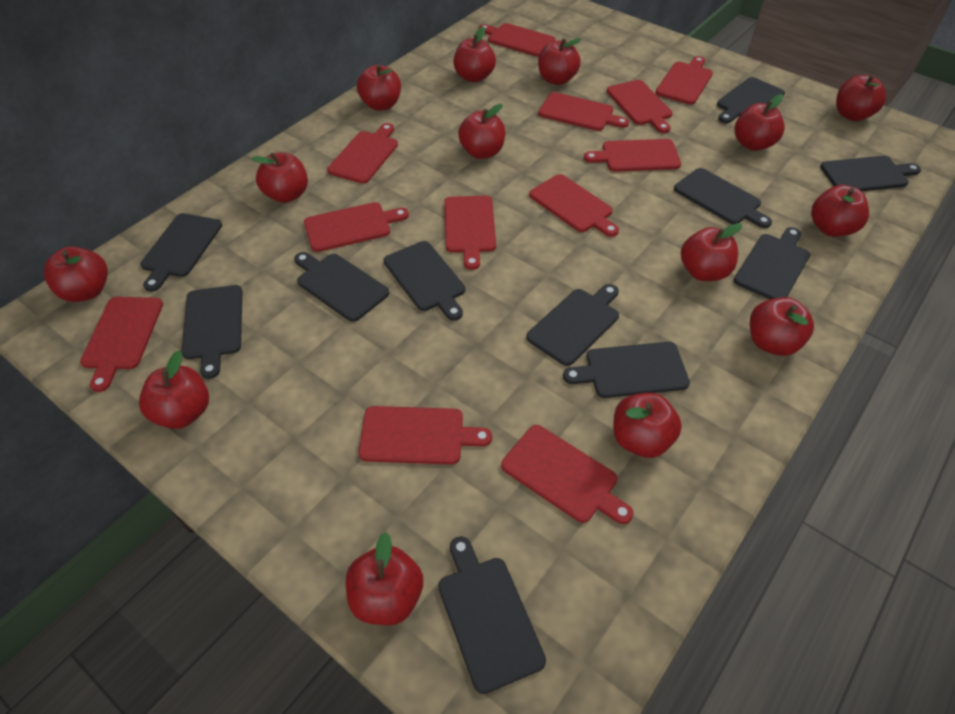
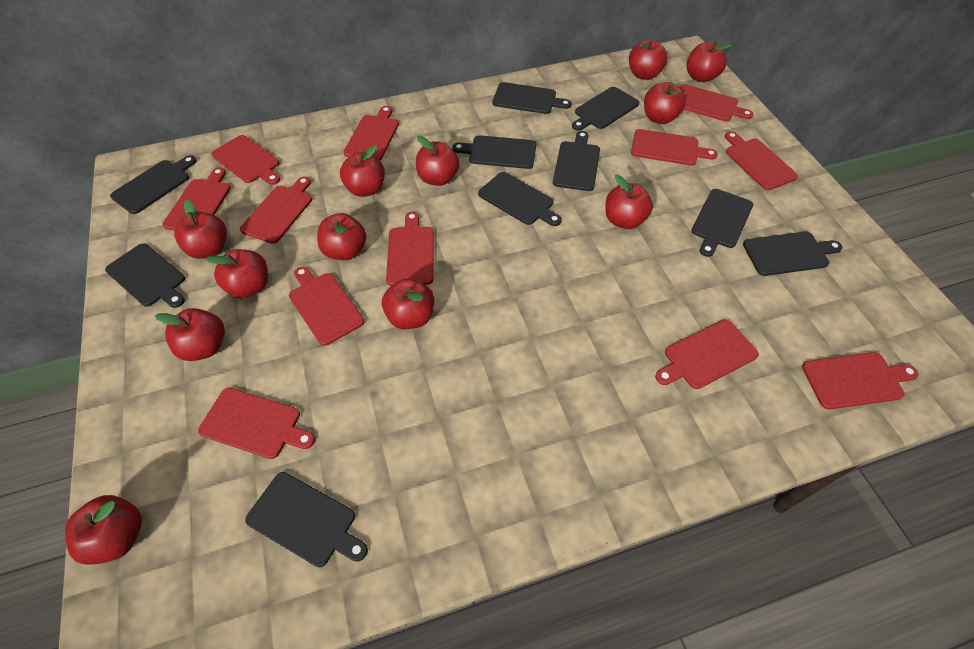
black cutting board: 11 -> 10
red apple: 14 -> 12

